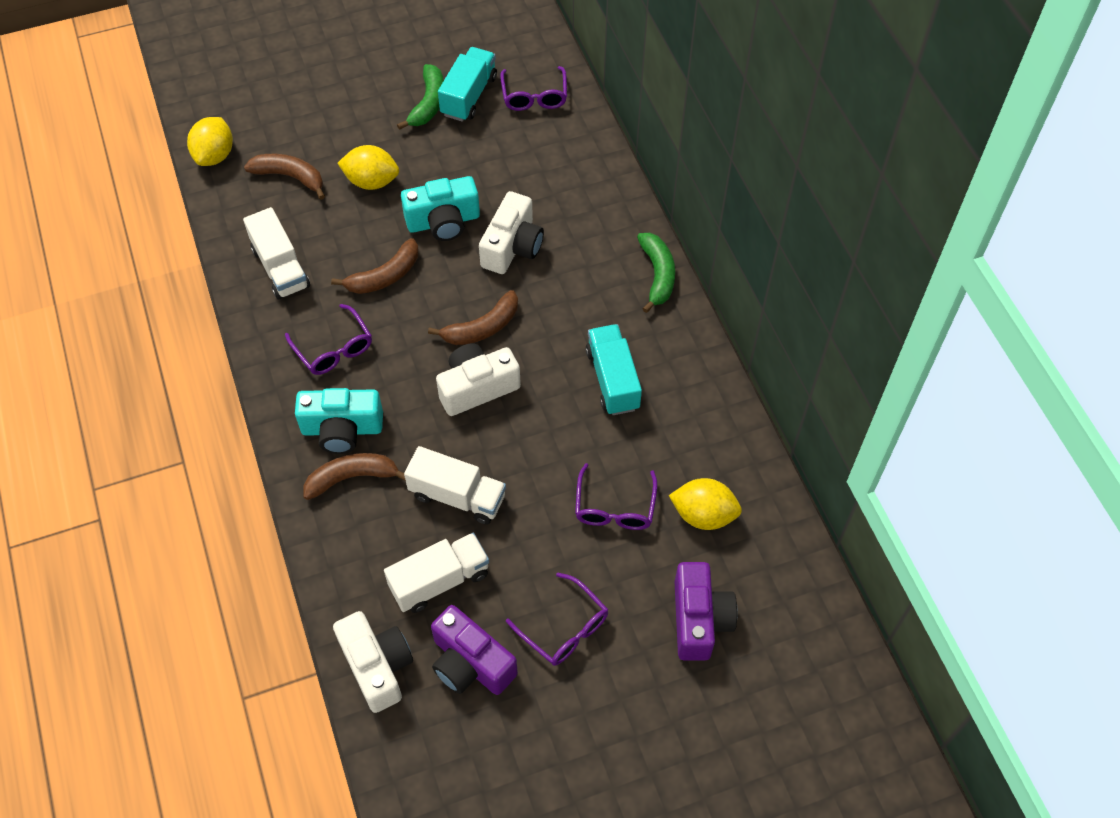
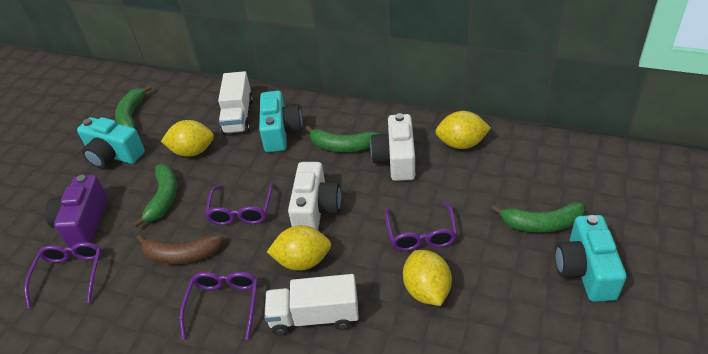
brown banana: 4 -> 1
green banana: 2 -> 4
purple camera: 2 -> 1
turquoise camera: 2 -> 3
turquoise truck: 2 -> 0
white camera: 3 -> 2
white truck: 3 -> 2
yellow lemon: 3 -> 4

